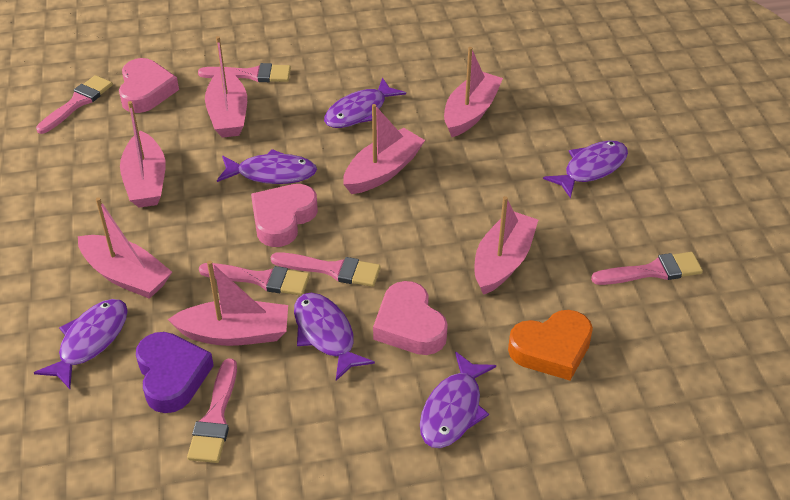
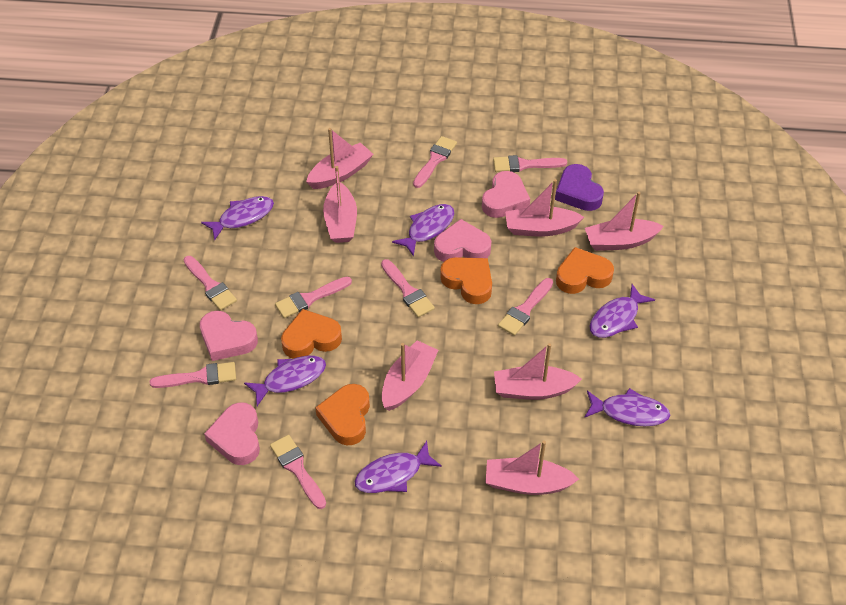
orange heart: 1 -> 4
pink brush: 6 -> 8
pink heart: 3 -> 4

